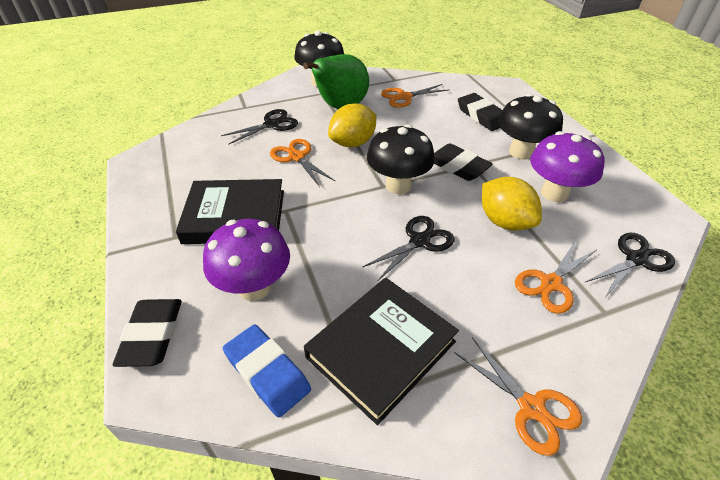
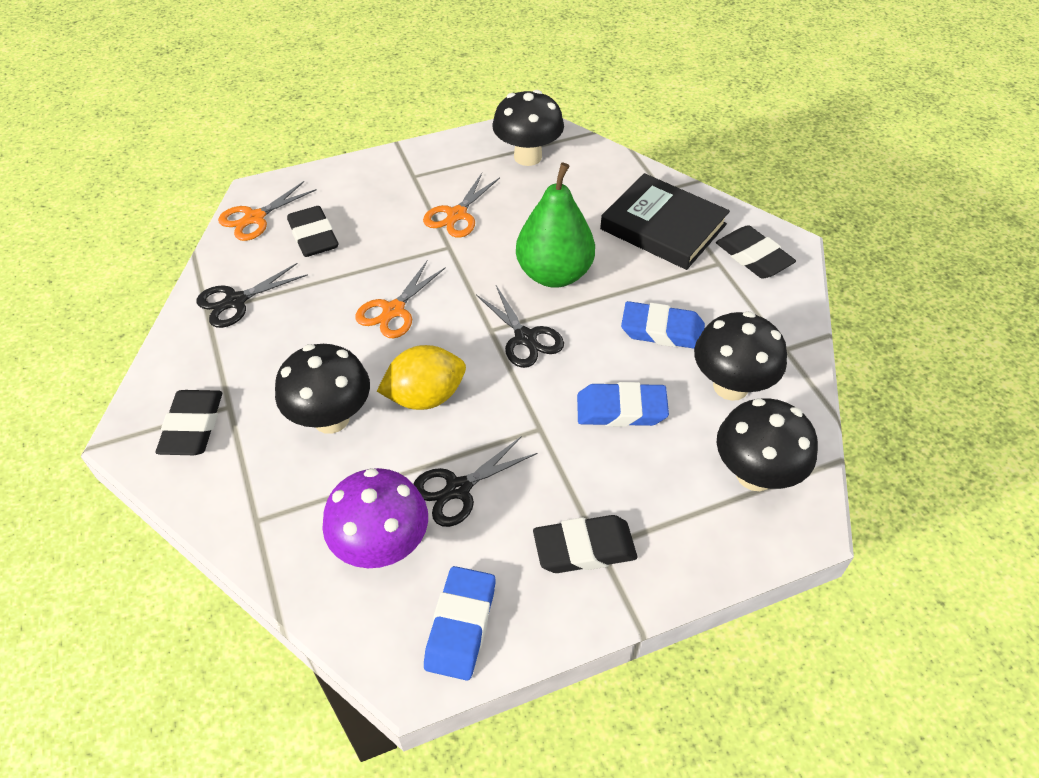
black book: 2 -> 1
black eraser: 3 -> 4
black mushroom: 3 -> 4
blue eraser: 1 -> 3
orange scissors: 4 -> 3
purple mushroom: 2 -> 1
yellow lemon: 2 -> 1

